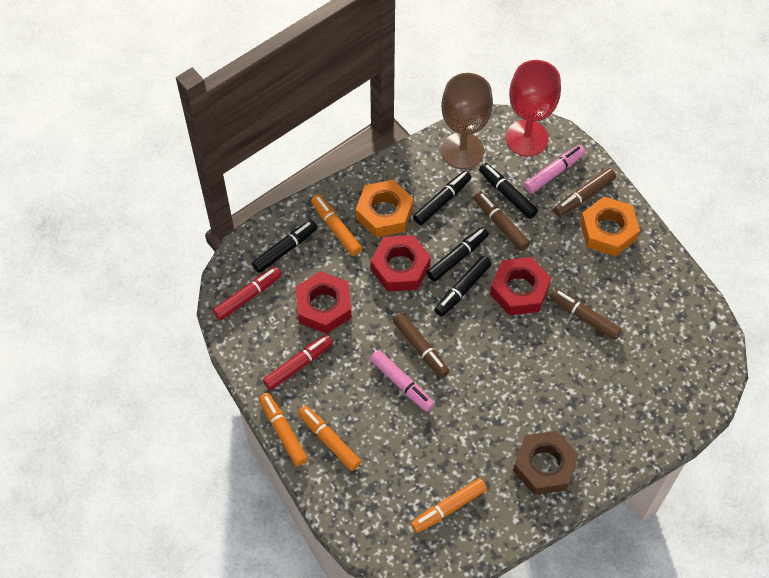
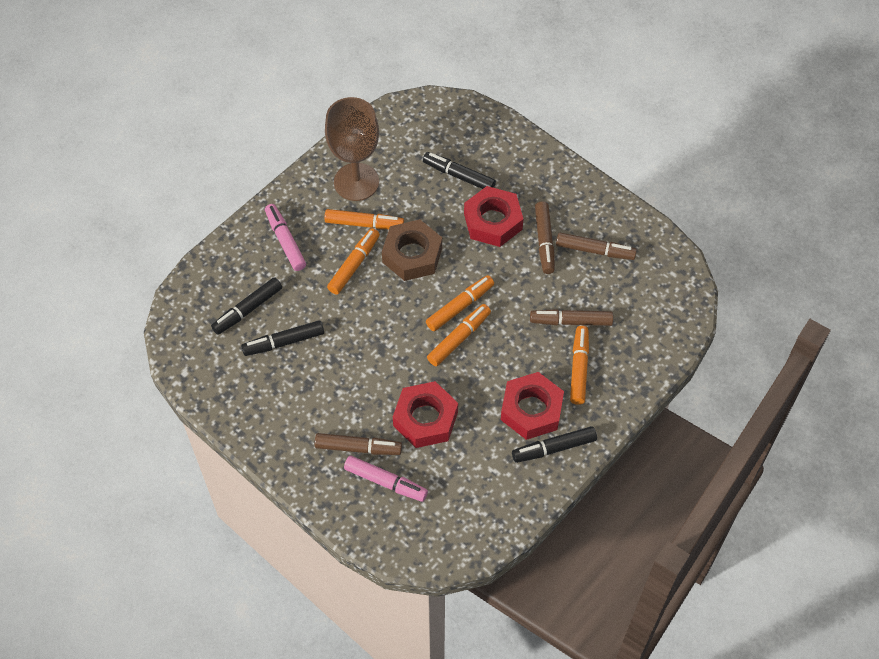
black marker: 5 -> 4
orange marker: 4 -> 5
orange nut: 2 -> 0
red goblet: 1 -> 0
red marker: 2 -> 0

